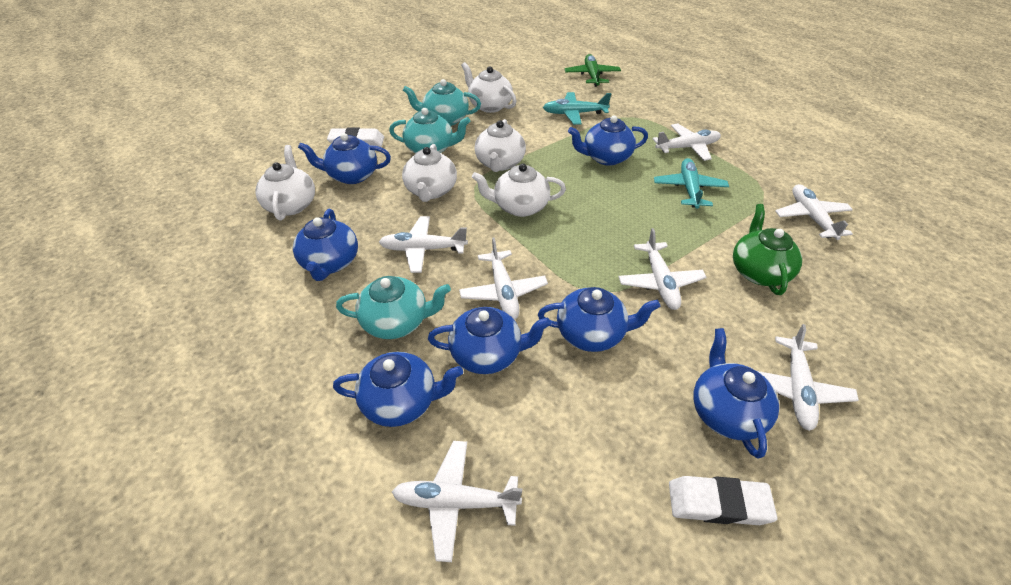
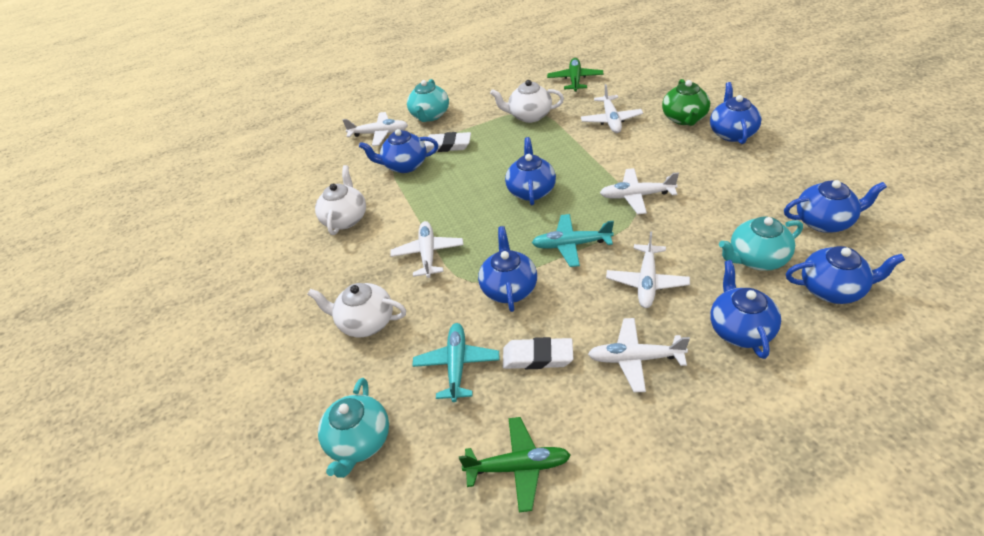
green plane: 1 -> 2
white plane: 7 -> 6
white teapot: 5 -> 3

